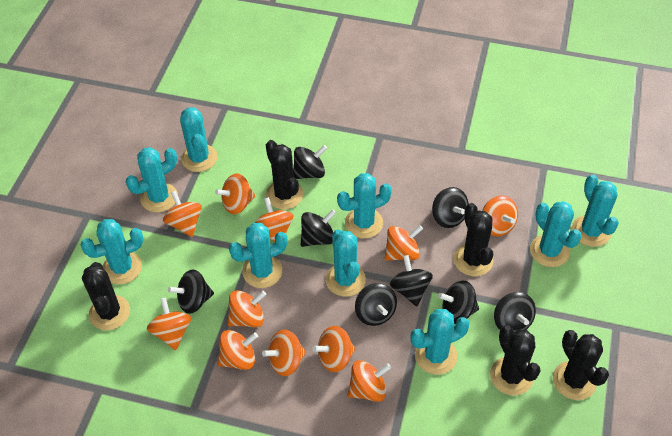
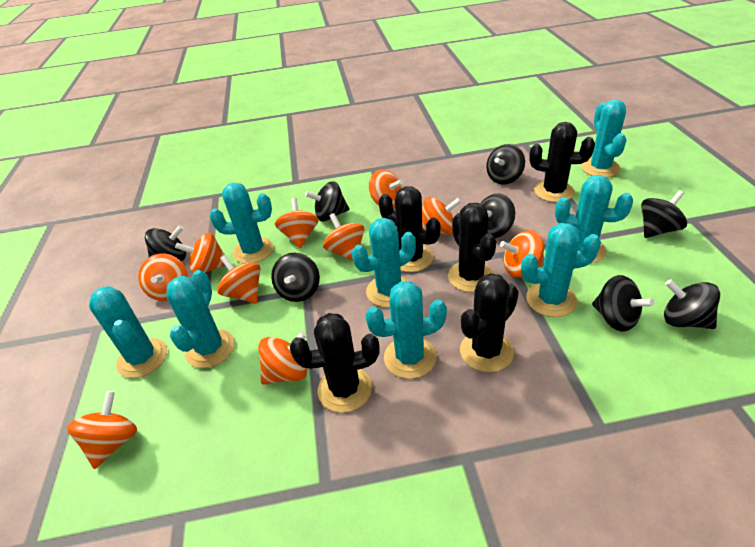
orange spinning top: 11 -> 10
turquoise cactus: 9 -> 8

